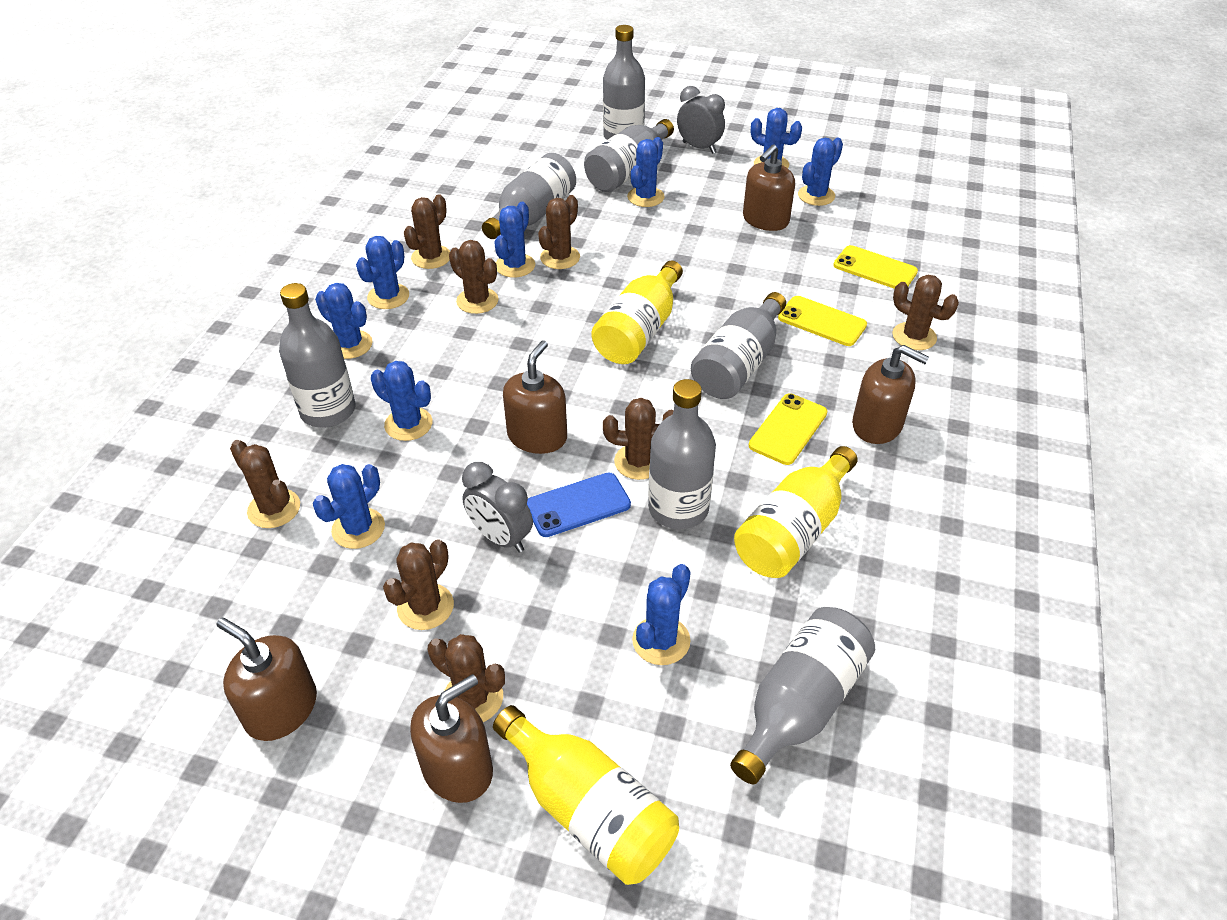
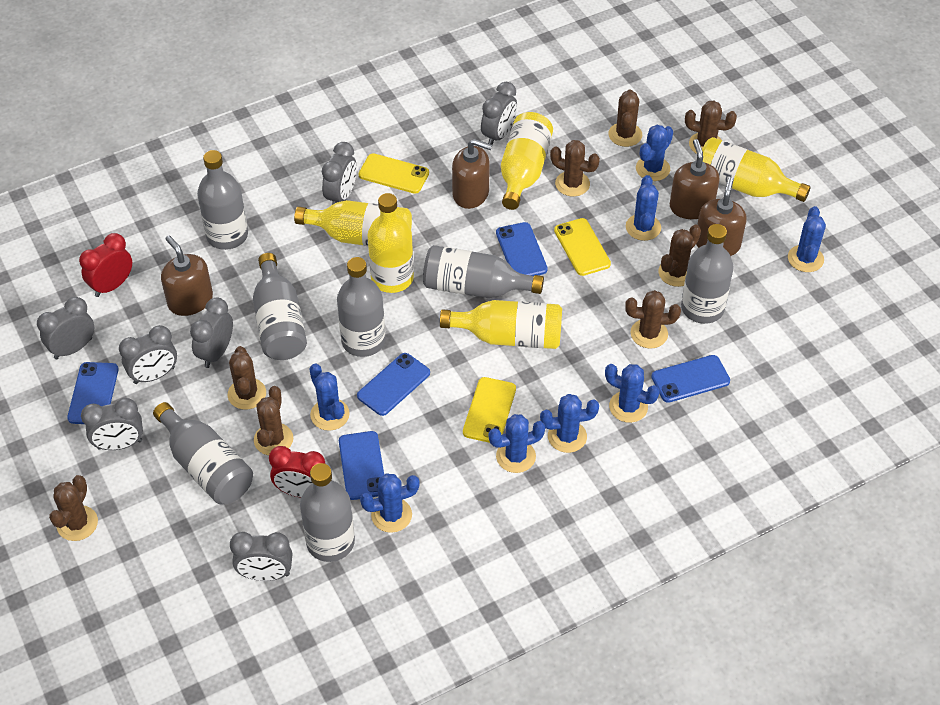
blue cactus: 9 -> 8
blue phone: 1 -> 5
brown soap dispenser: 5 -> 4
grey clock: 2 -> 7
red clock: 0 -> 2
yellow bottle: 3 -> 5

